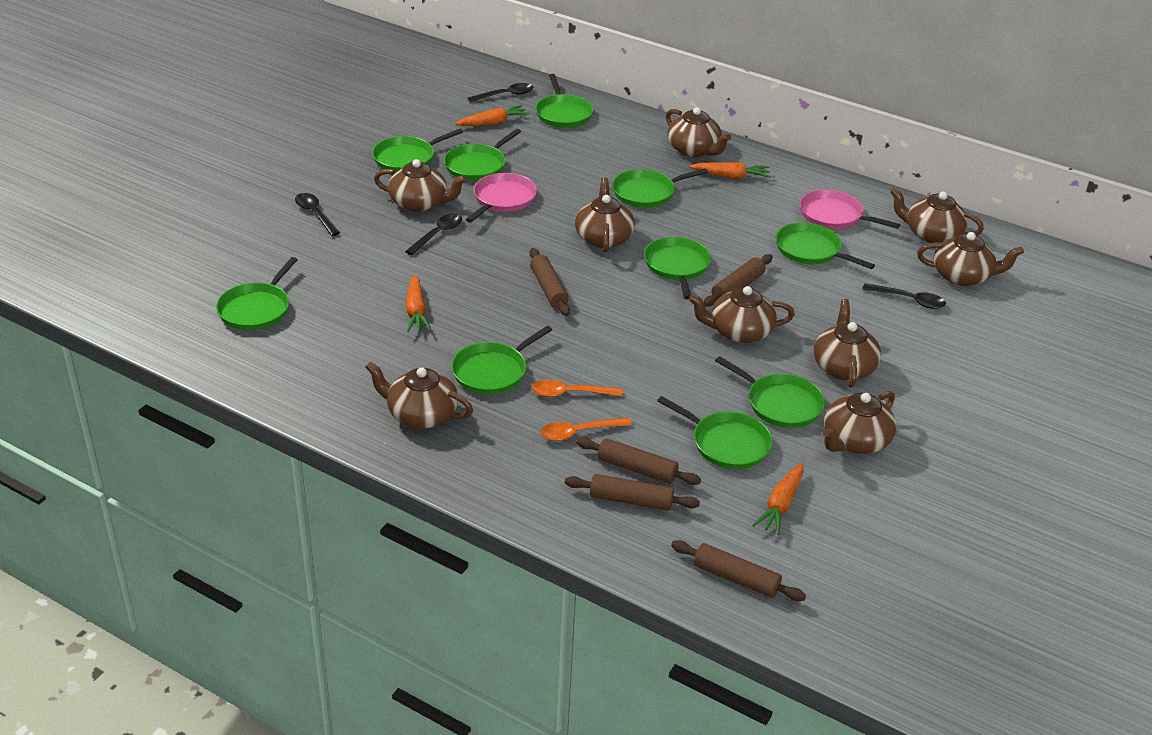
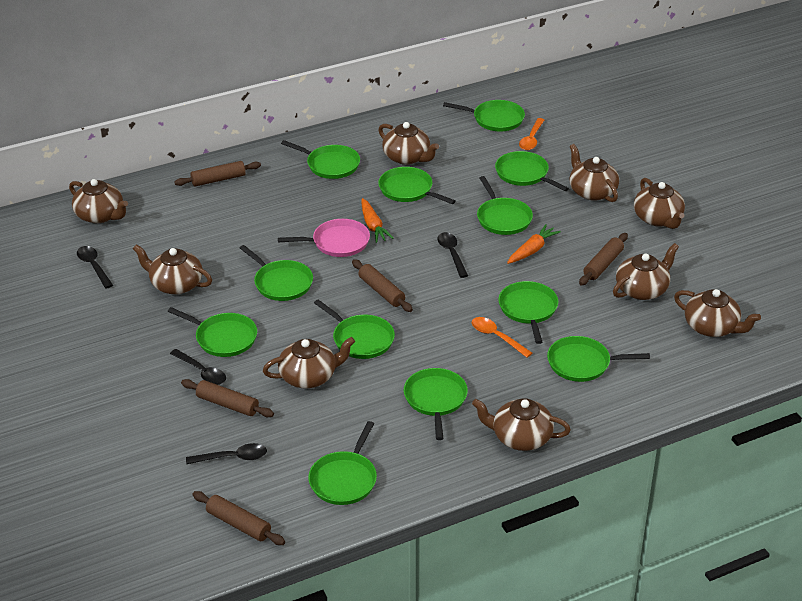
green pan: 10 -> 12
orange carrot: 4 -> 2
pink pan: 2 -> 1

